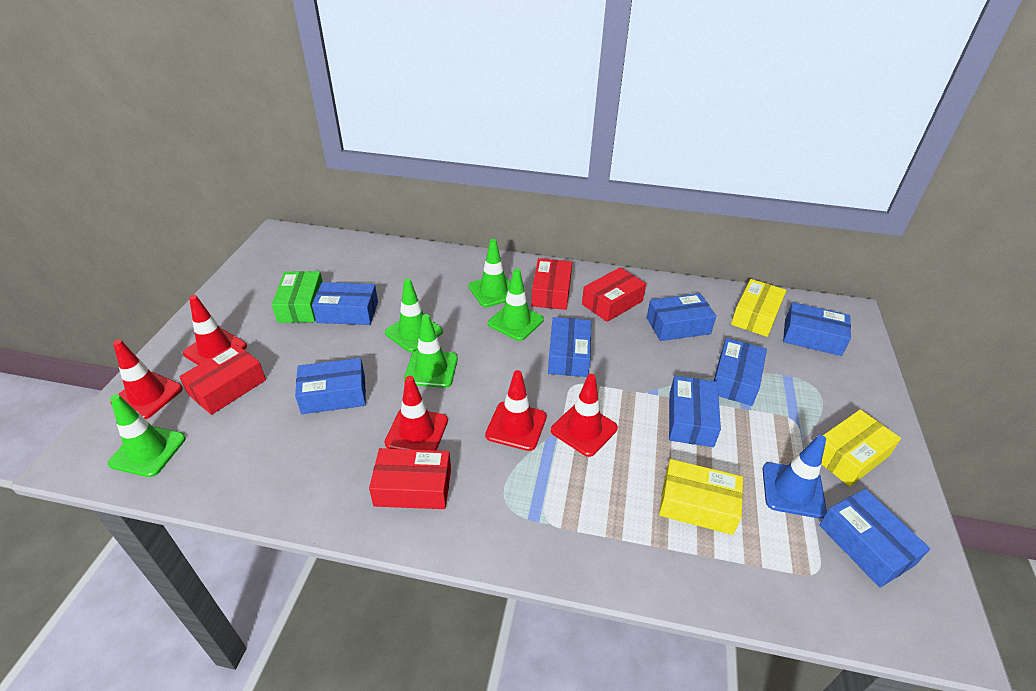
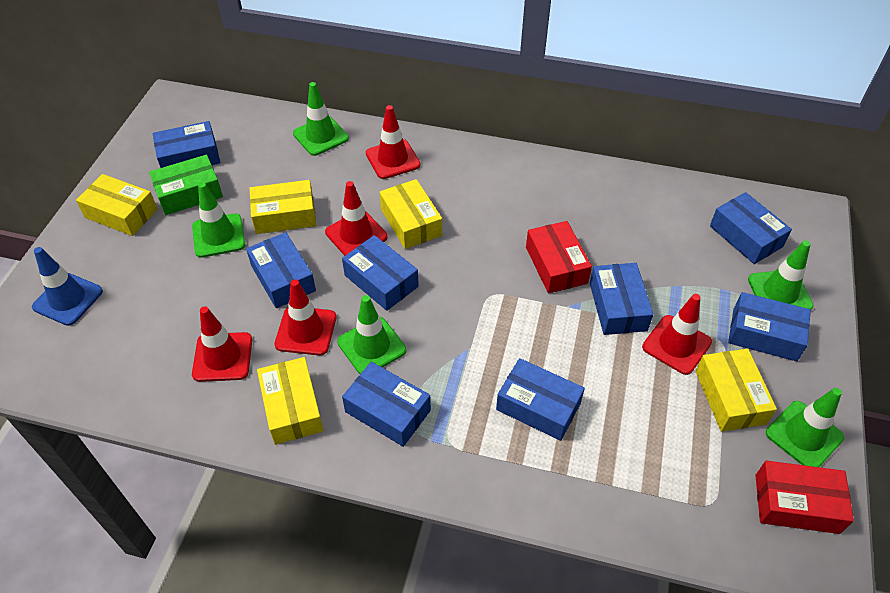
red box: 4 -> 2
yellow box: 3 -> 5

